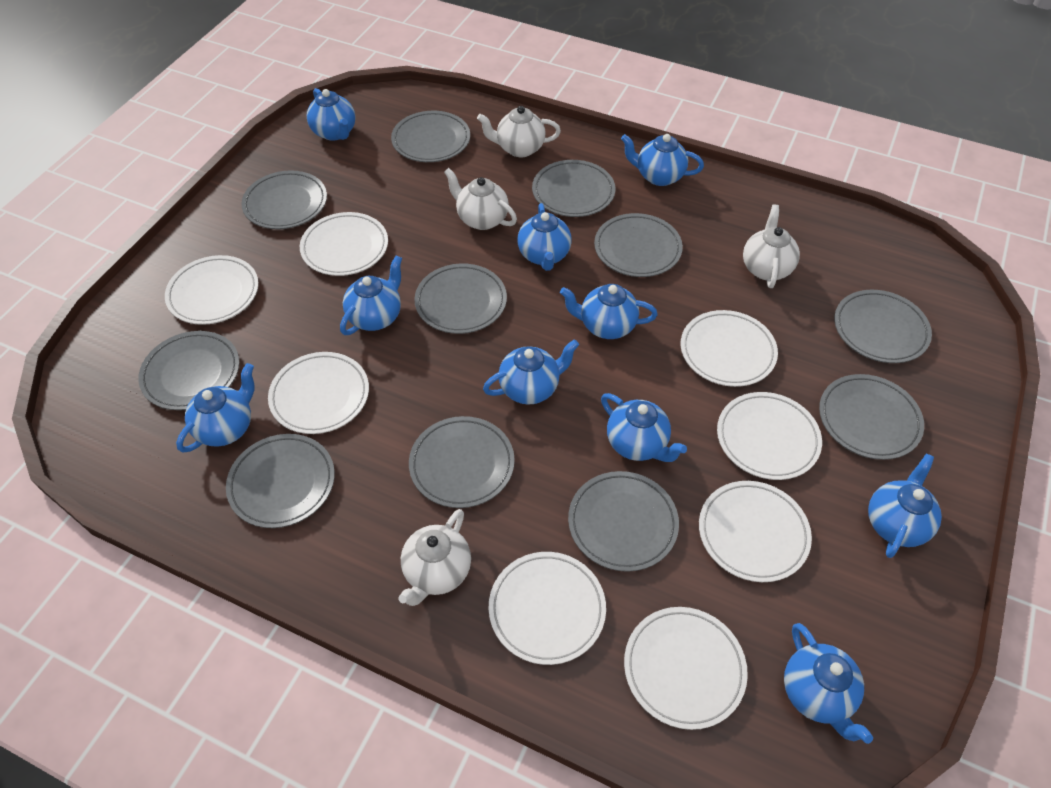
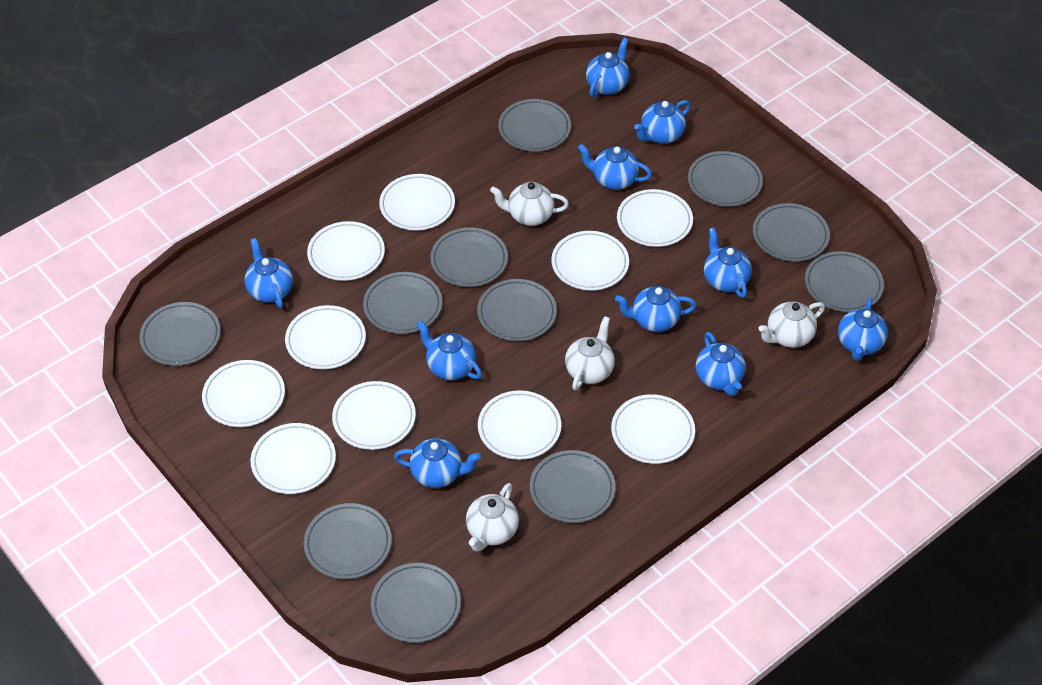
white plate: 8 -> 10

